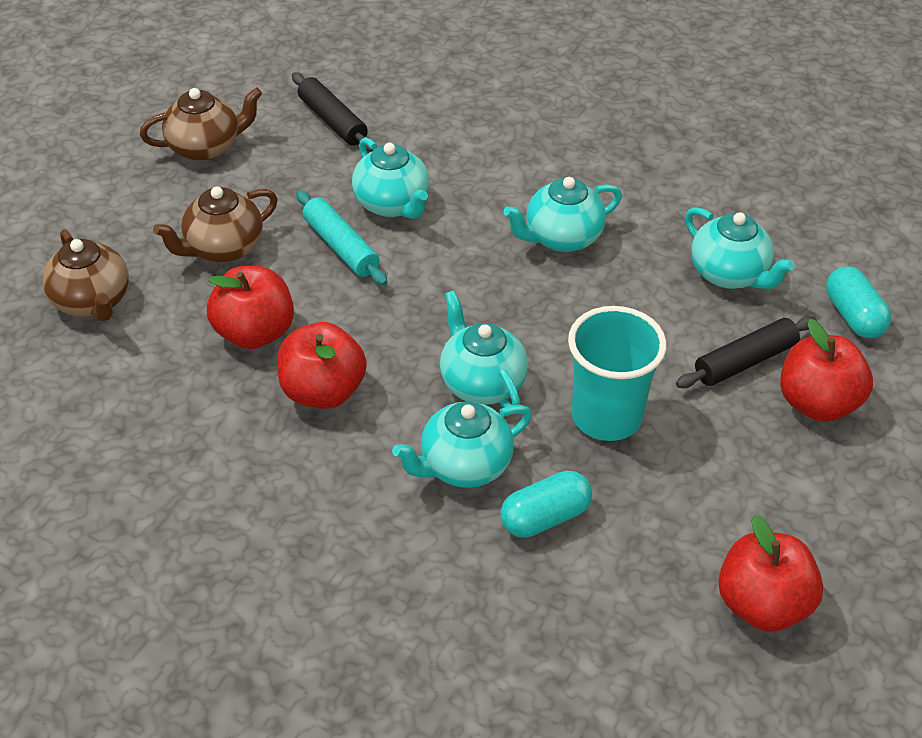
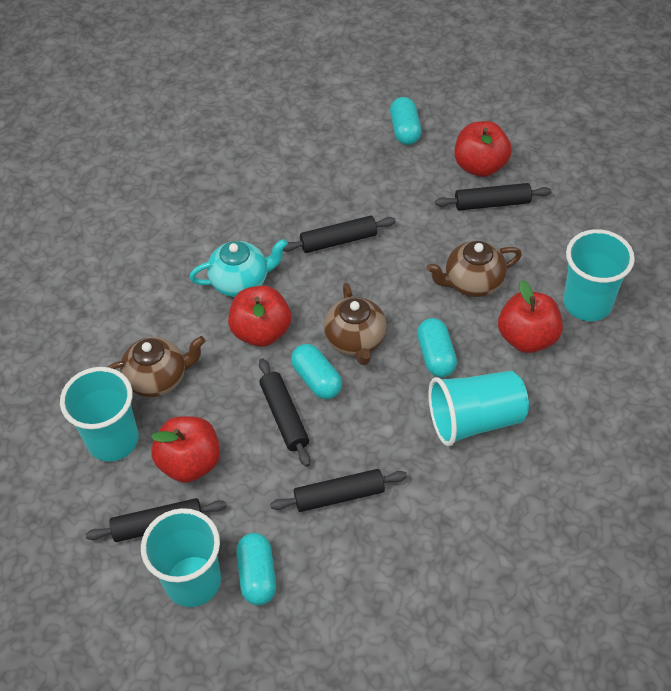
black rolling pin: 2 -> 5
turquoise capsule: 2 -> 4
turquoise cup: 1 -> 4
turquoise rolling pin: 1 -> 0
turquoise teapot: 5 -> 1

